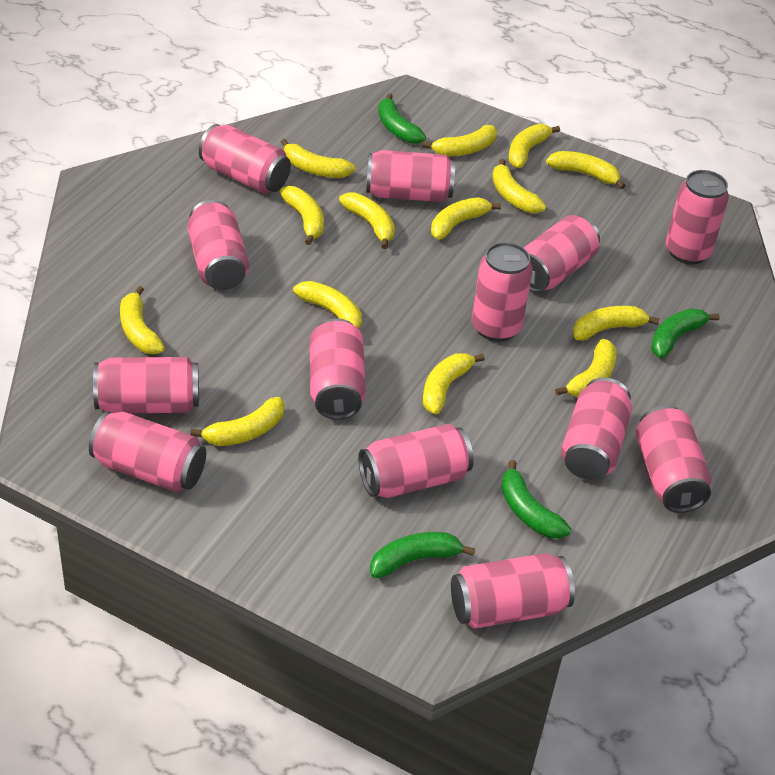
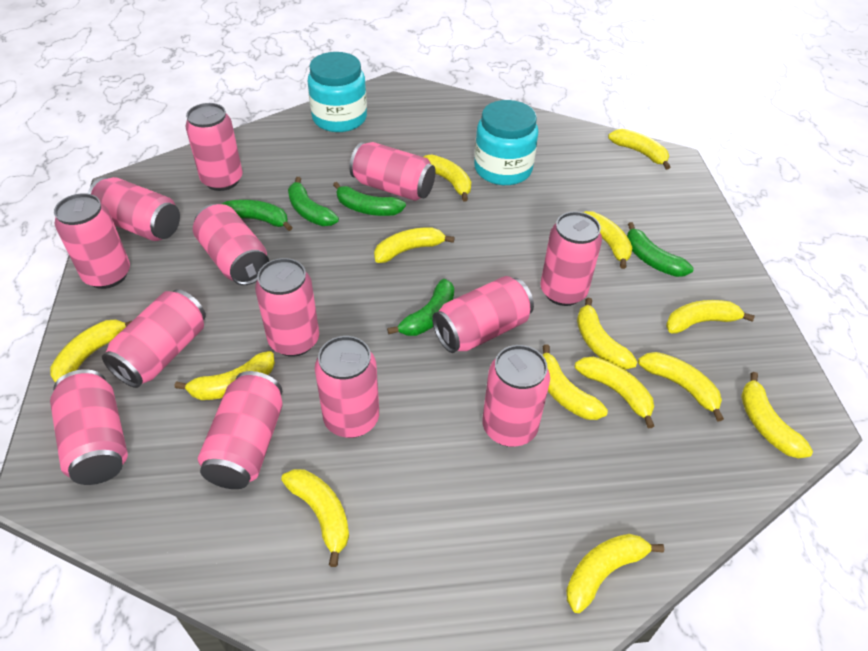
green banana: 4 -> 5
turquoise jar: 0 -> 2

